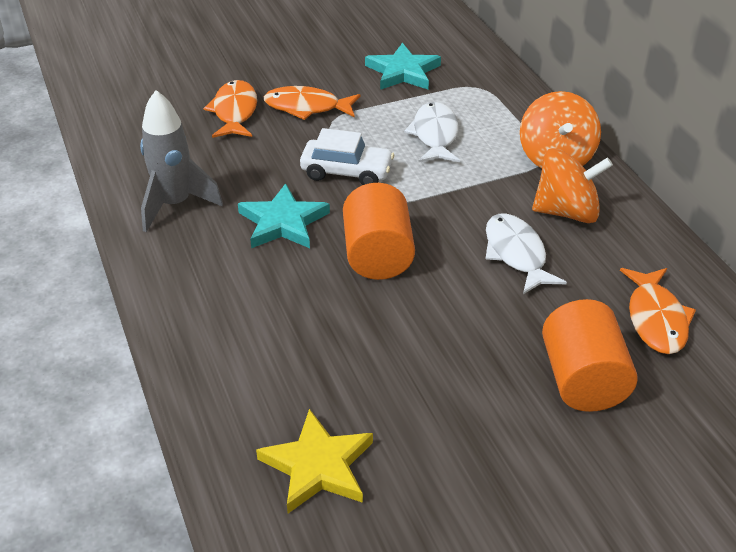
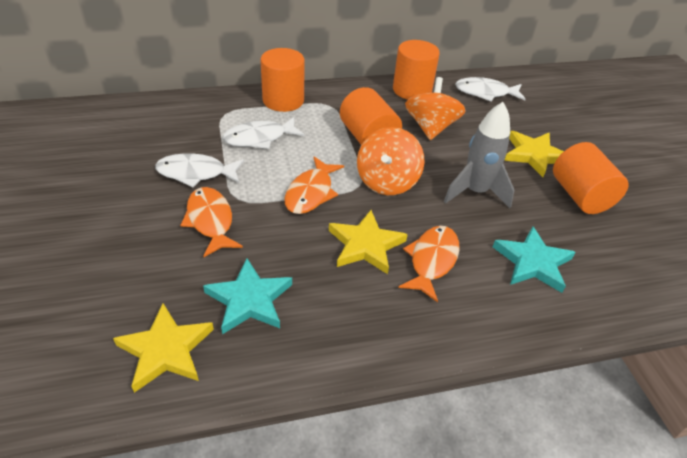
orange cylinder: 2 -> 4
white car: 1 -> 0
white fish: 2 -> 3
yellow star: 1 -> 3

